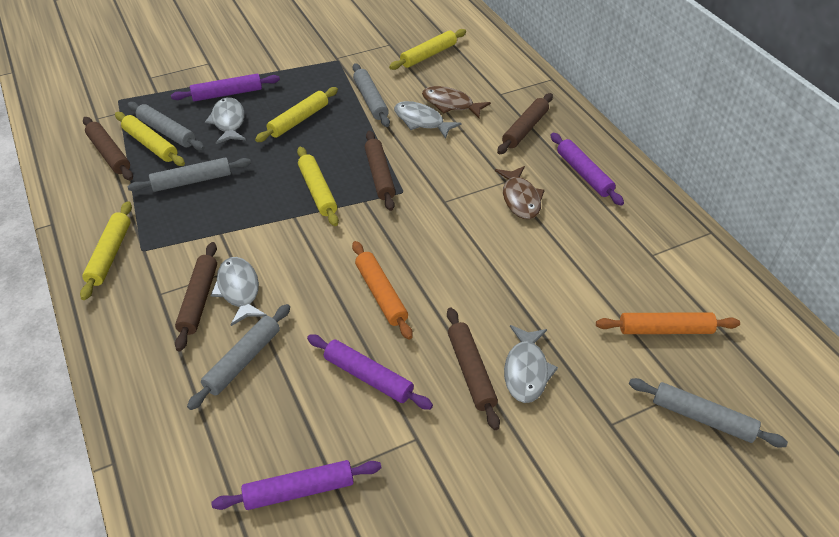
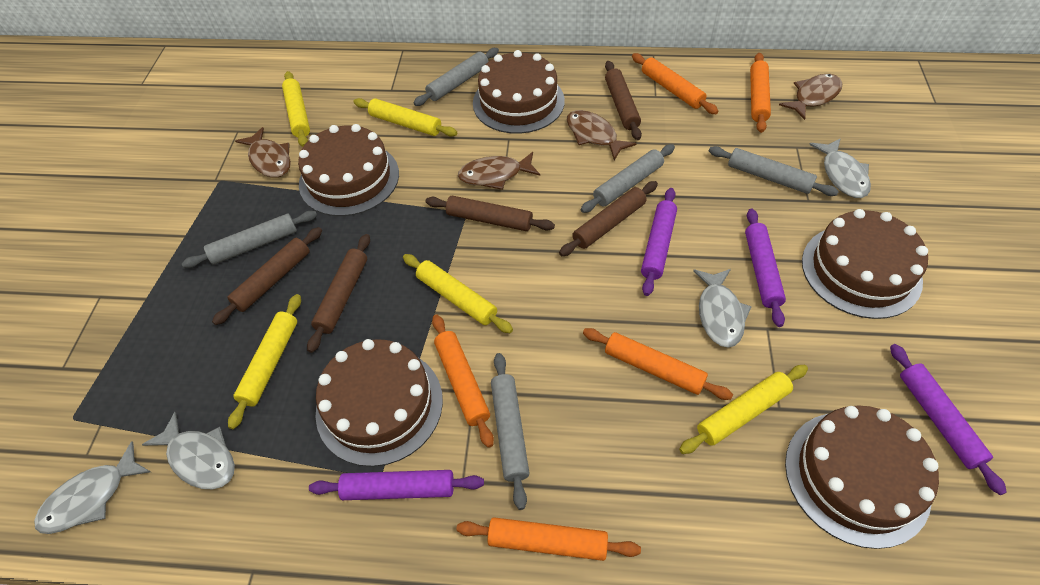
brown cake: 0 -> 5
brown fish: 2 -> 4
orange rolling pin: 2 -> 5

